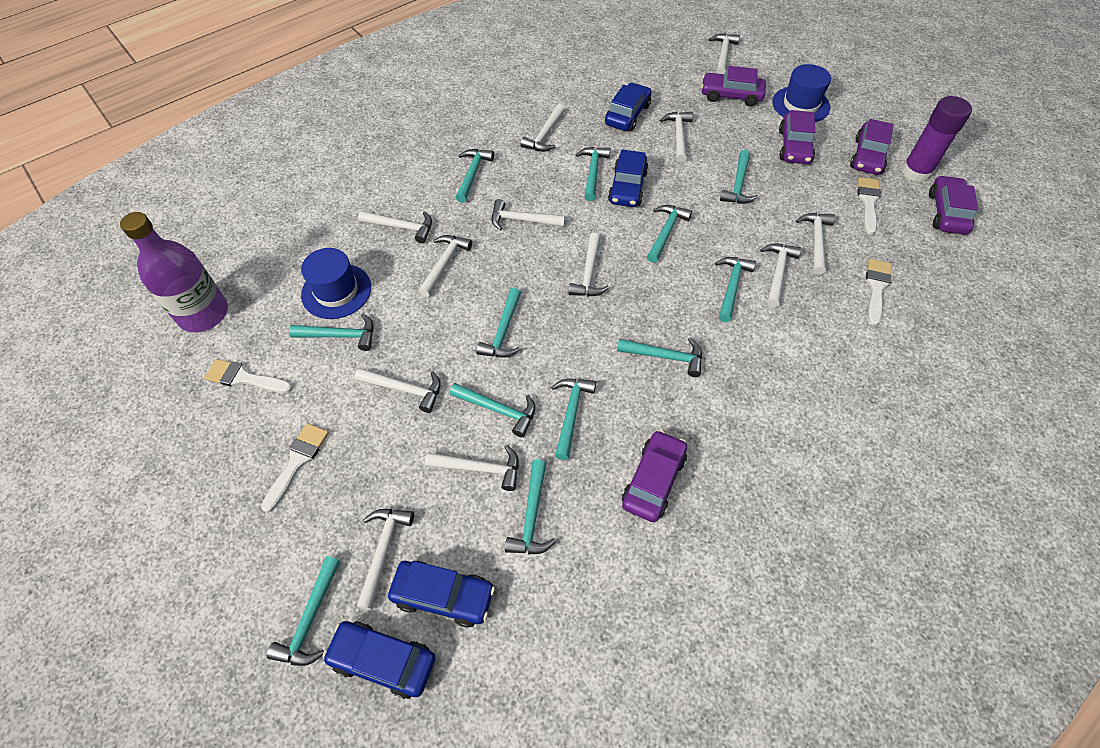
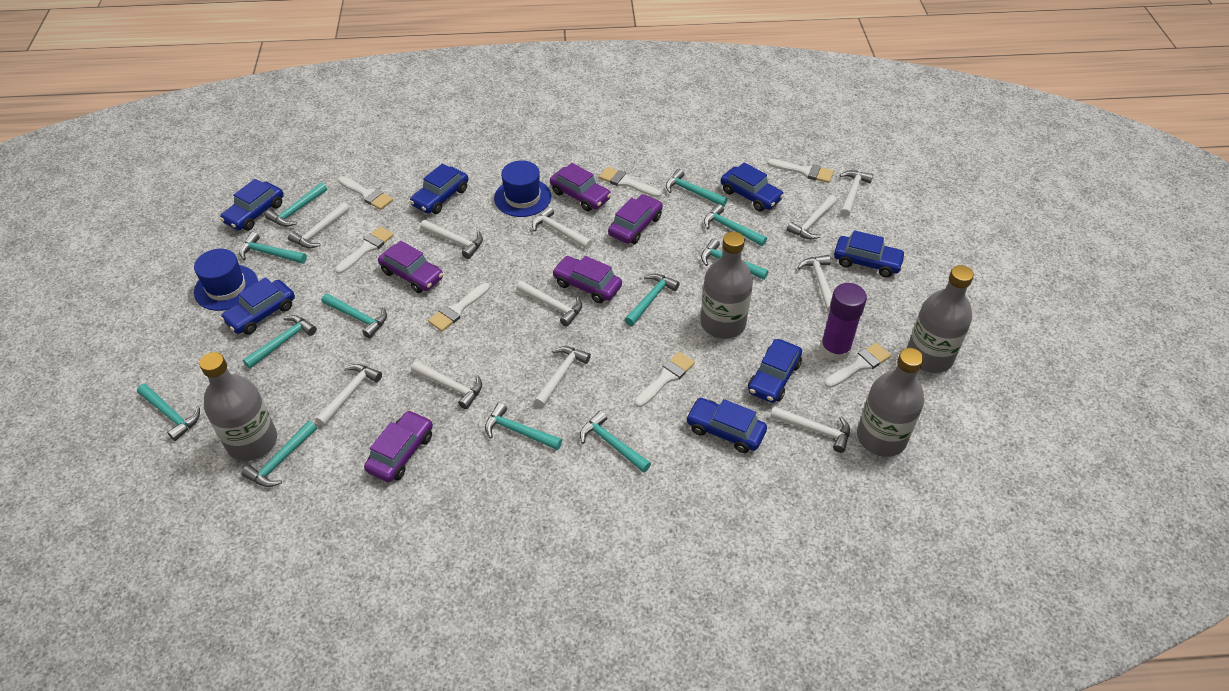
blue car: 4 -> 7
grey bottle: 0 -> 4
purple bottle: 1 -> 0
white brush: 4 -> 7
white hammer: 12 -> 11

